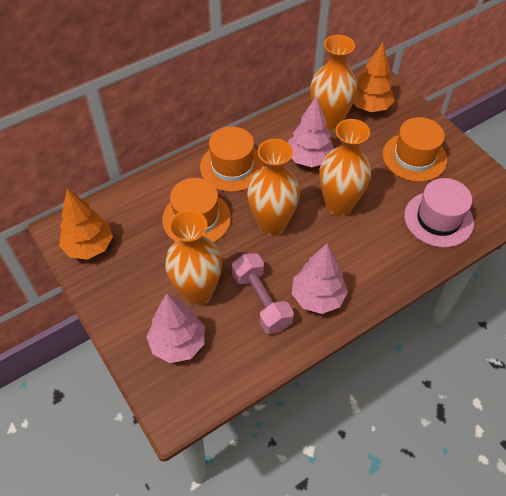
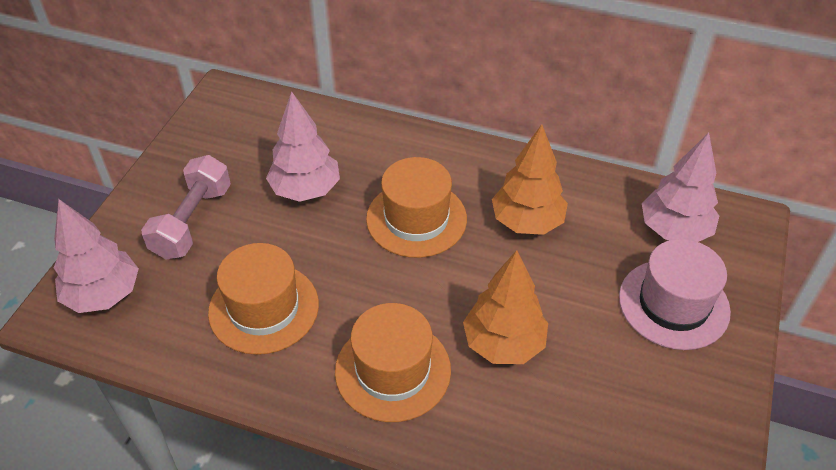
orange vase: 4 -> 0

